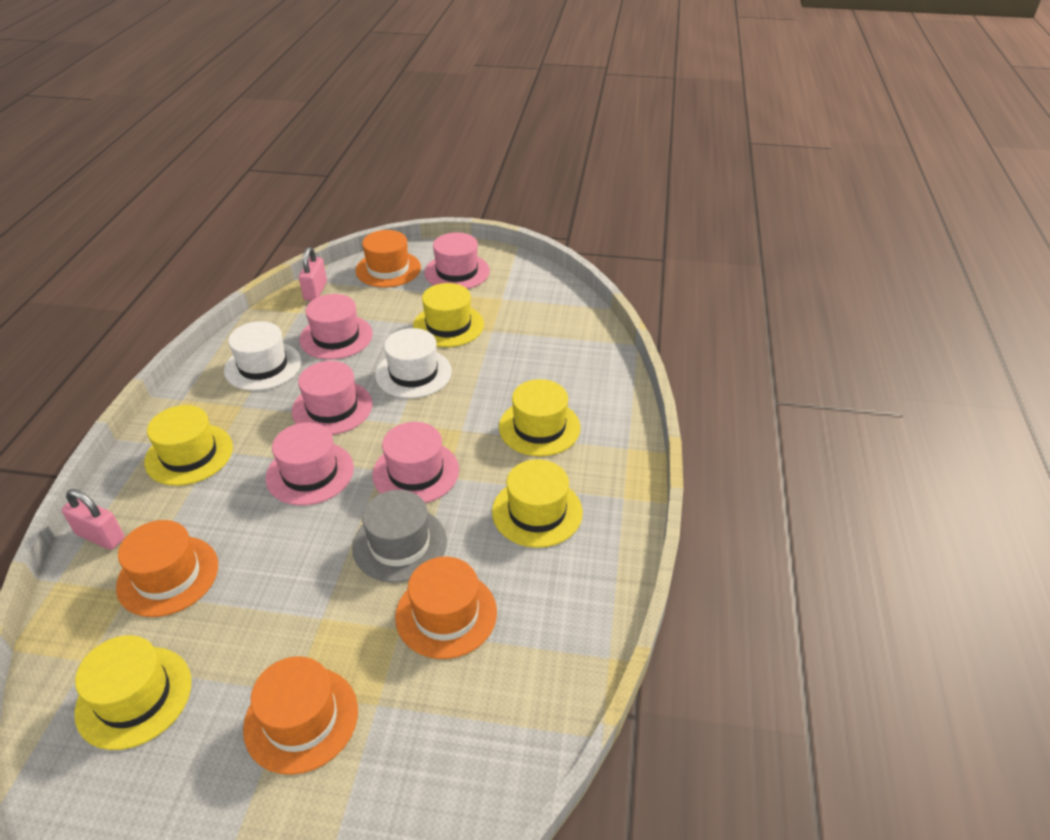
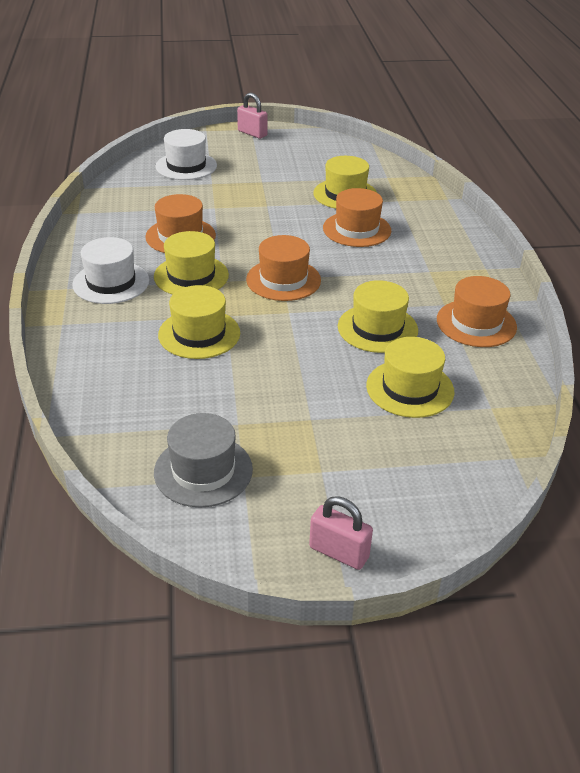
pink hat: 5 -> 0

